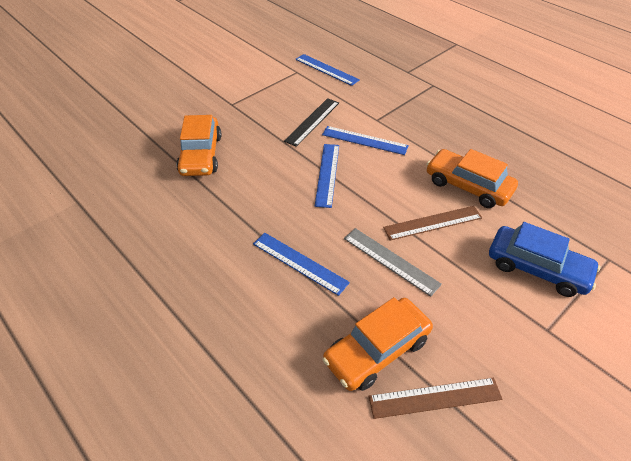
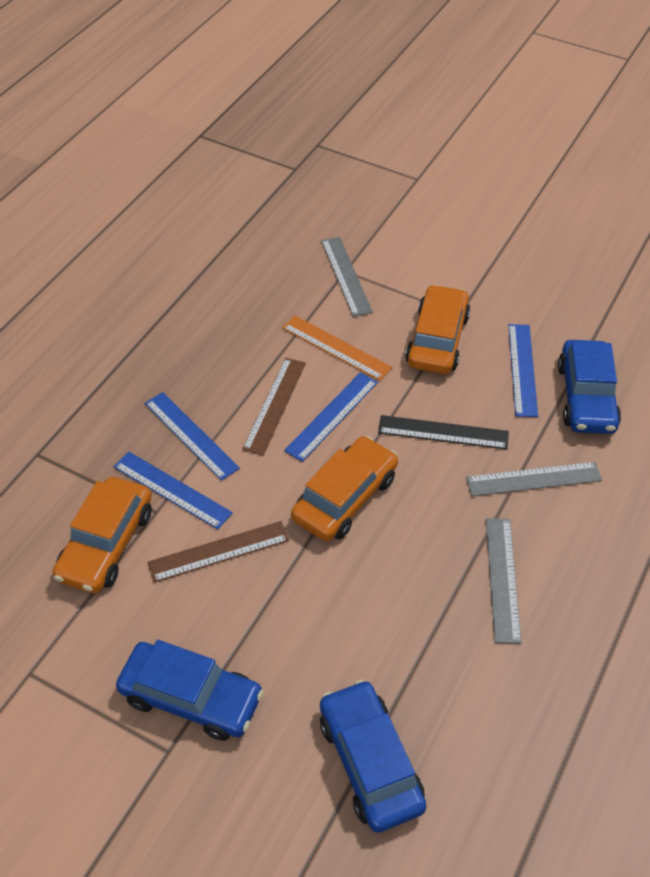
blue car: 1 -> 3
grey ruler: 1 -> 3
orange ruler: 0 -> 1

